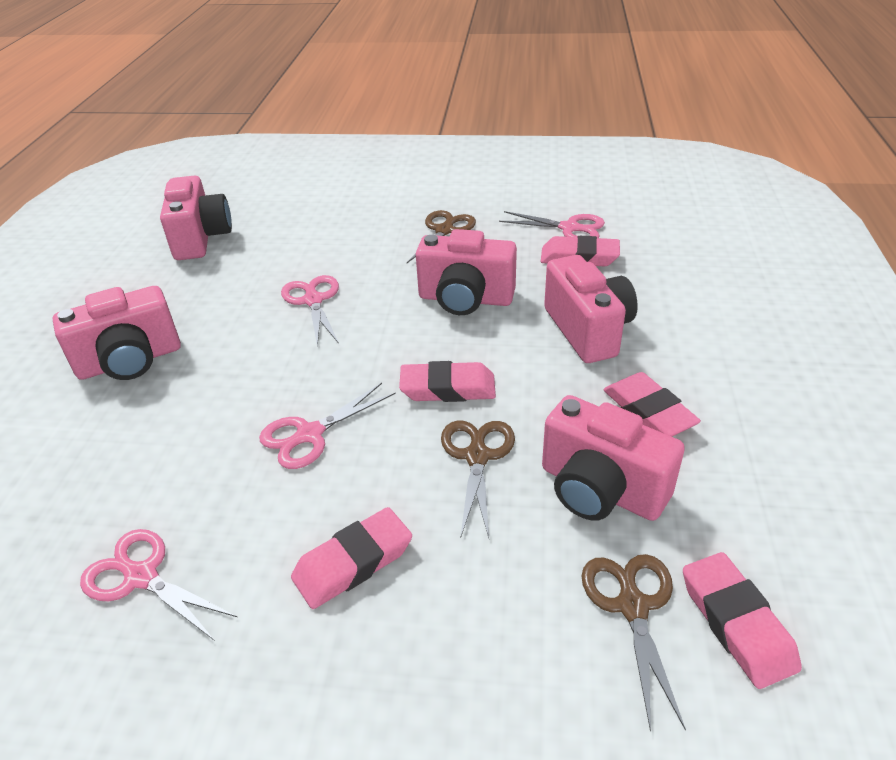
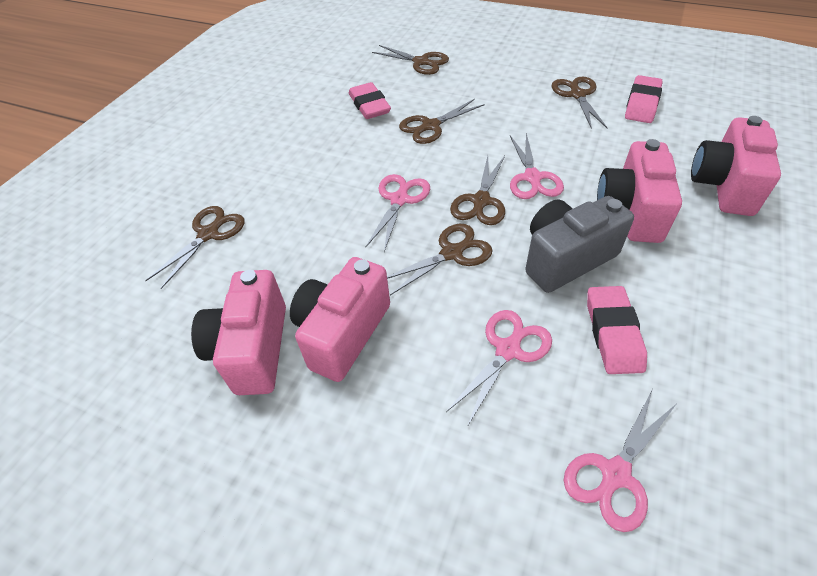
brown scissors: 3 -> 6
grey camera: 0 -> 1
pink camera: 5 -> 4
pink eraser: 5 -> 3

